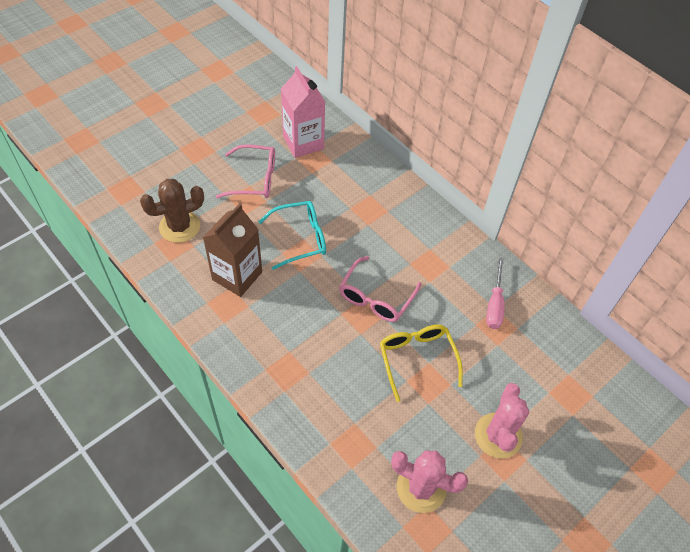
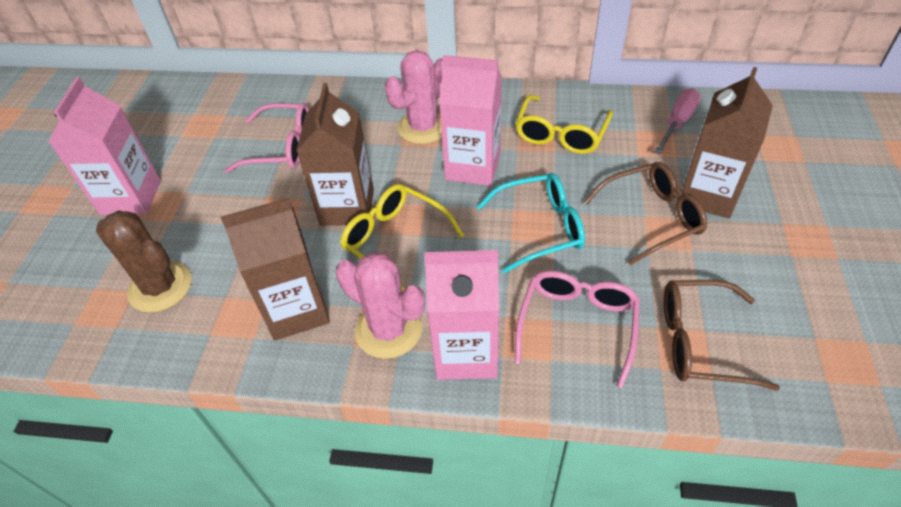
brown carton: 1 -> 3
brown glasses: 0 -> 2
pink carton: 1 -> 3
yellow glasses: 1 -> 2

